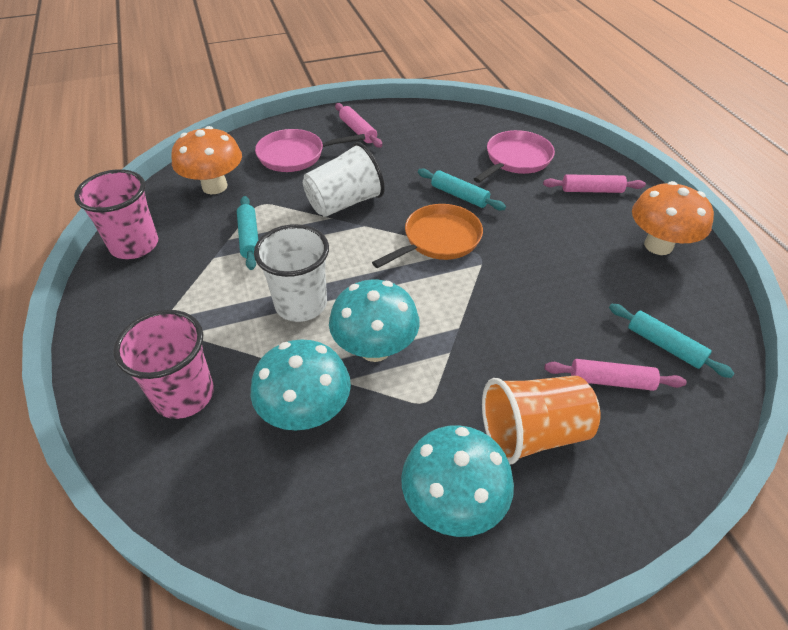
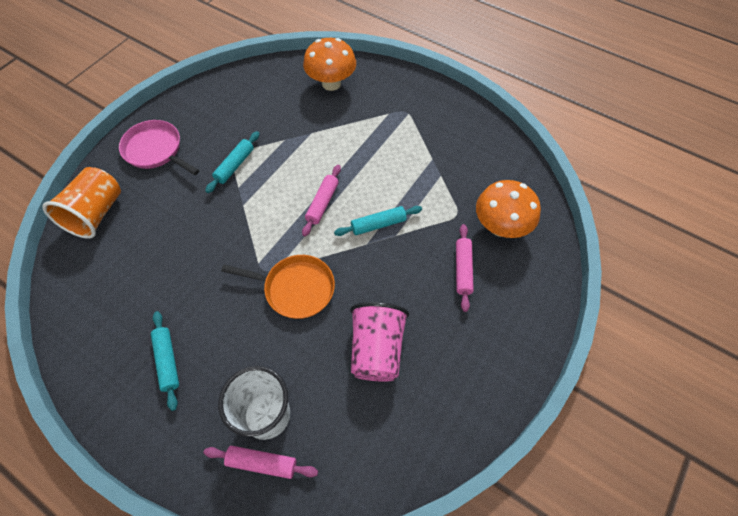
pink cup: 2 -> 1
pink pan: 2 -> 1
turquoise mushroom: 3 -> 0
white cup: 2 -> 1

